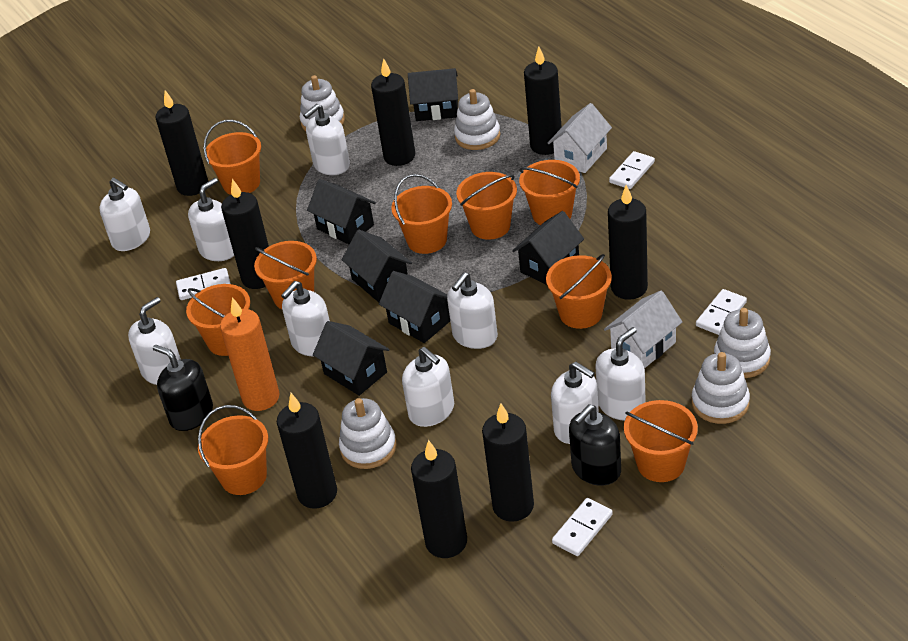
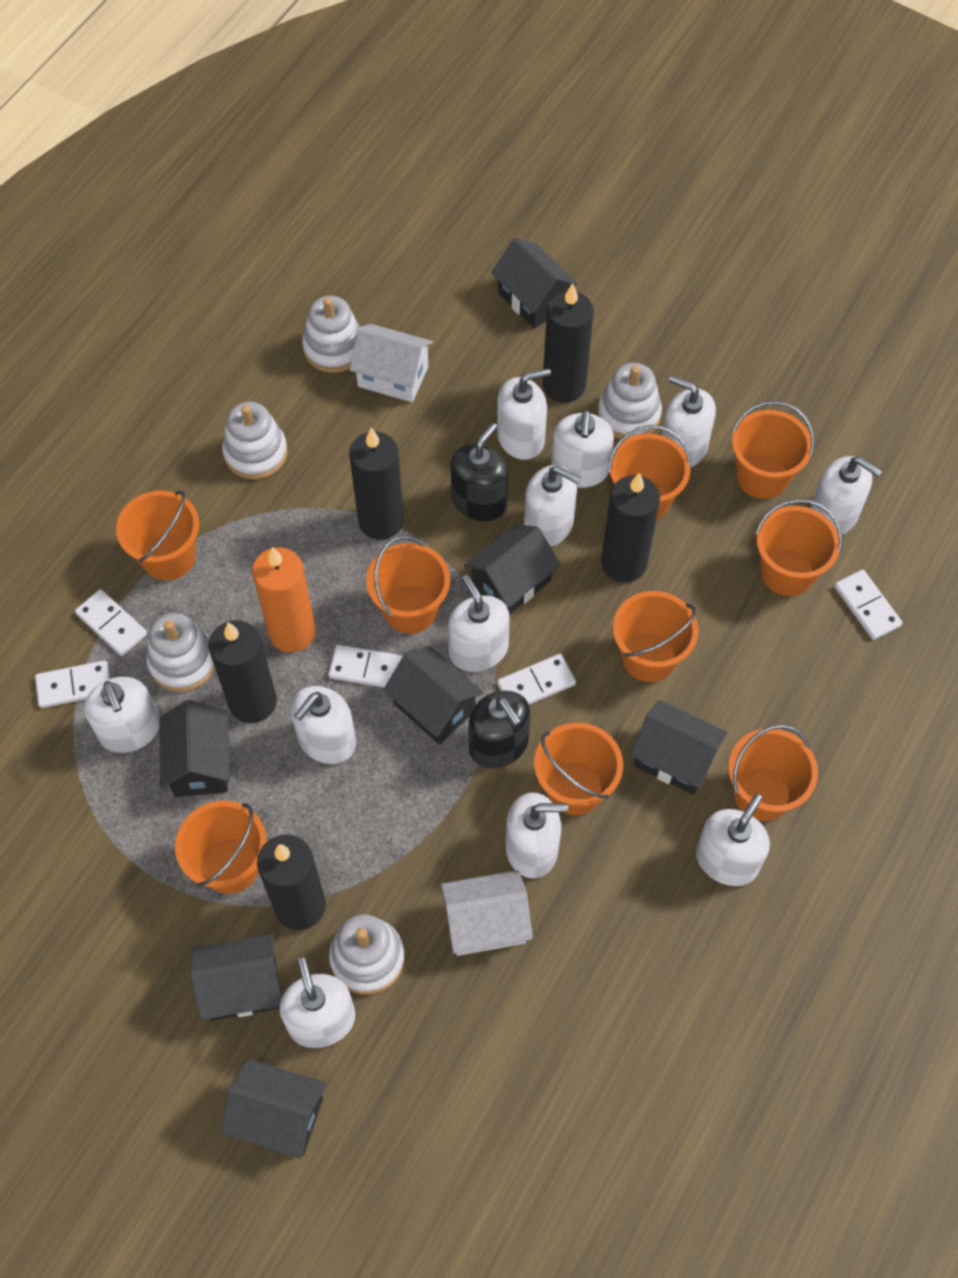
black candle: 8 -> 5
black house: 6 -> 7
white domino: 4 -> 5
white soap dispenser: 9 -> 11

